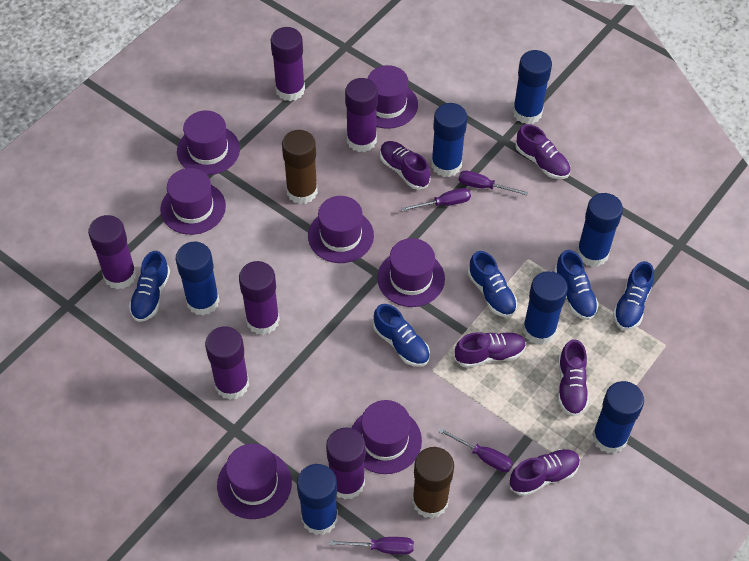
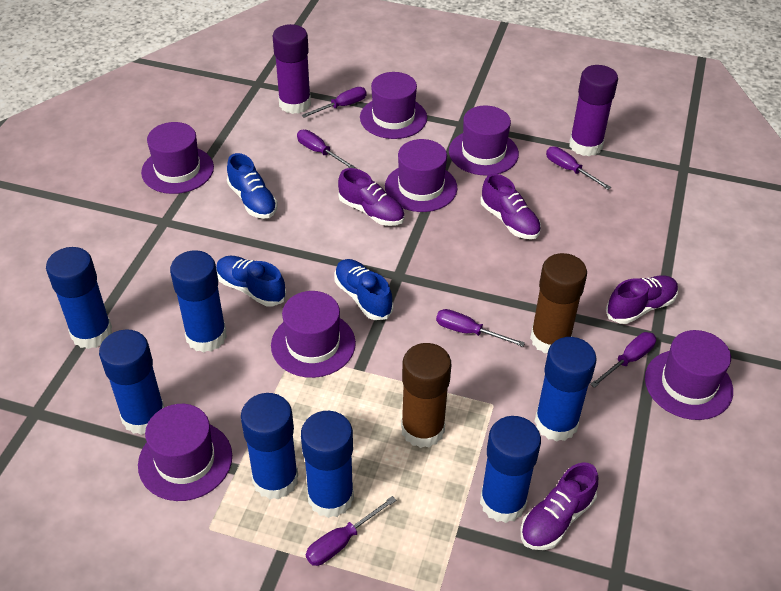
blue shoe: 5 -> 3
purple glue stick: 6 -> 2
purple screwdriver: 4 -> 6
purple shoe: 5 -> 4

